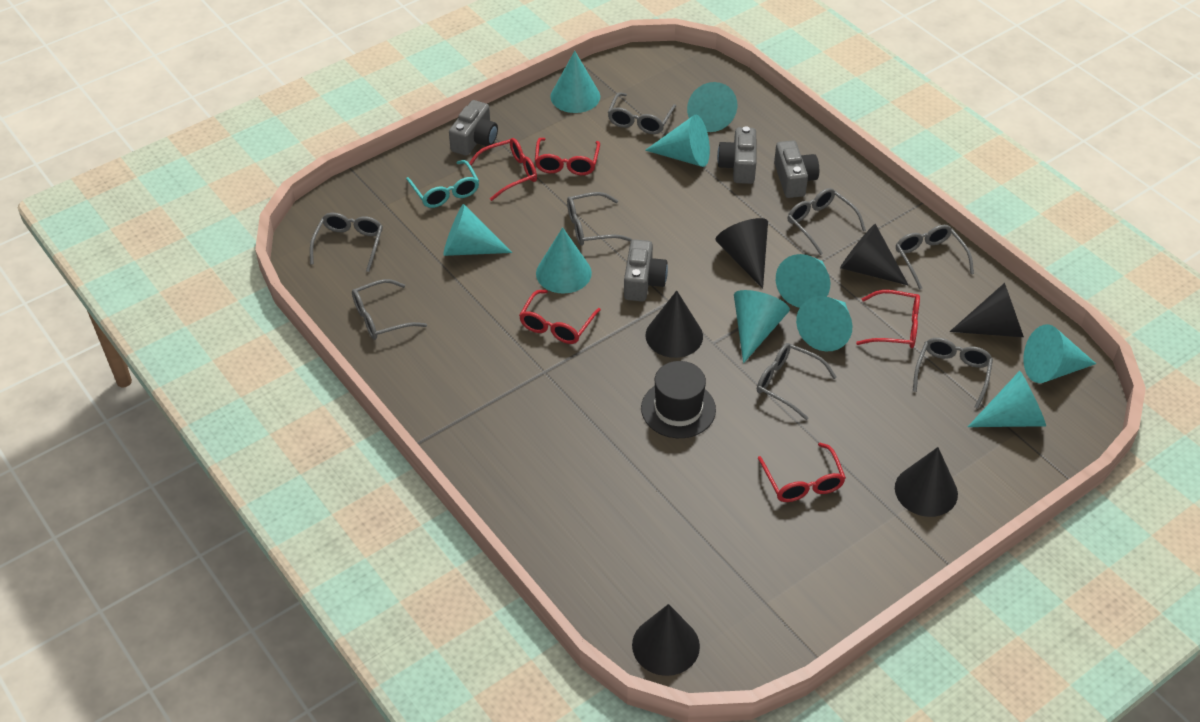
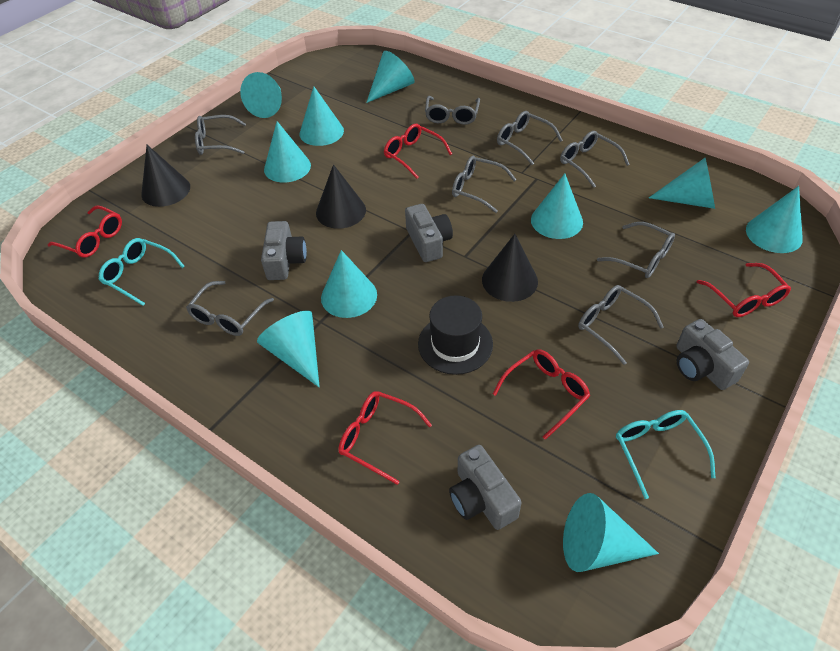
black cone: 6 -> 3
turquoise glasses: 1 -> 2

